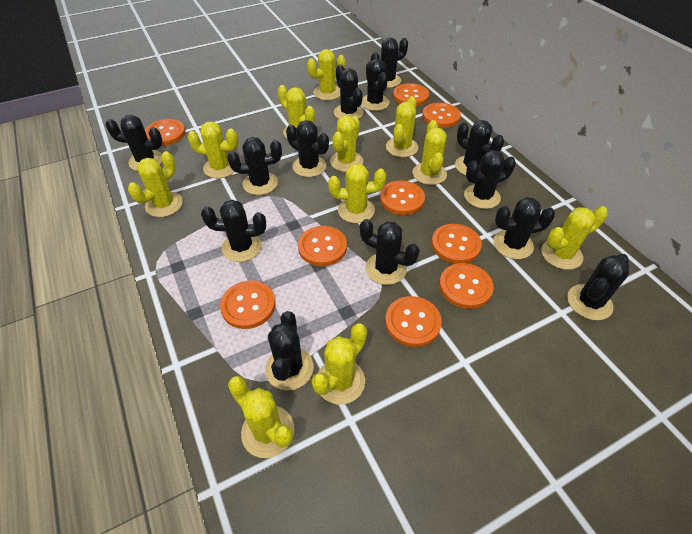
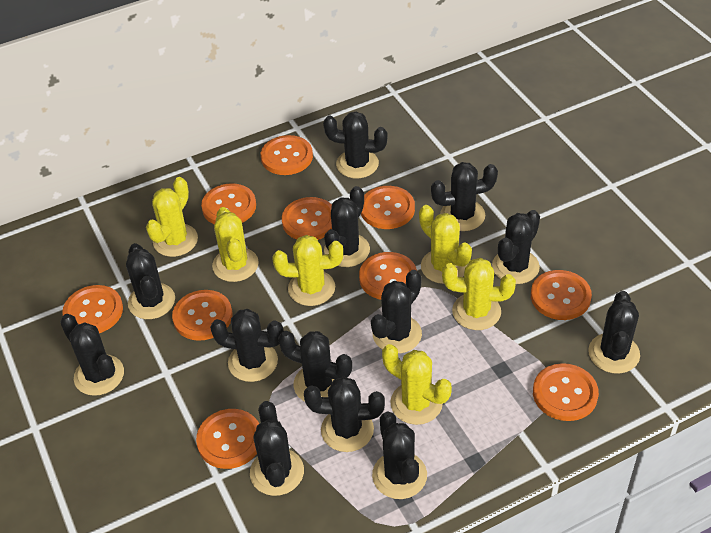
orange button: 9 -> 10
yellow cactus: 11 -> 6

